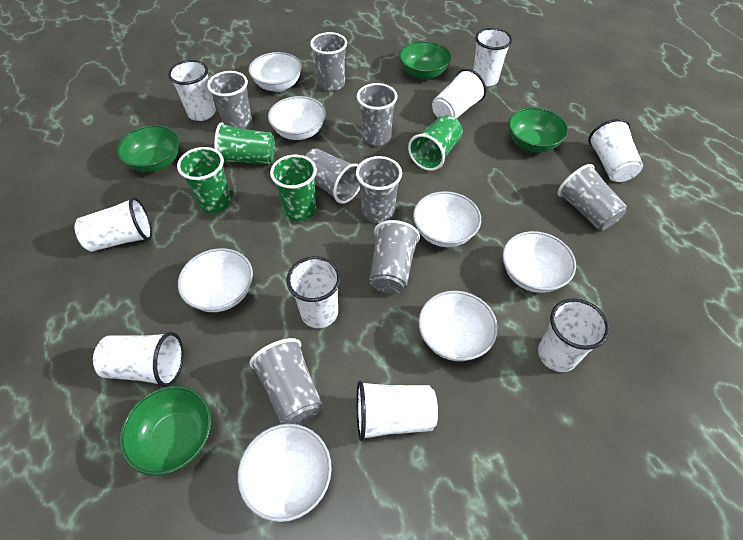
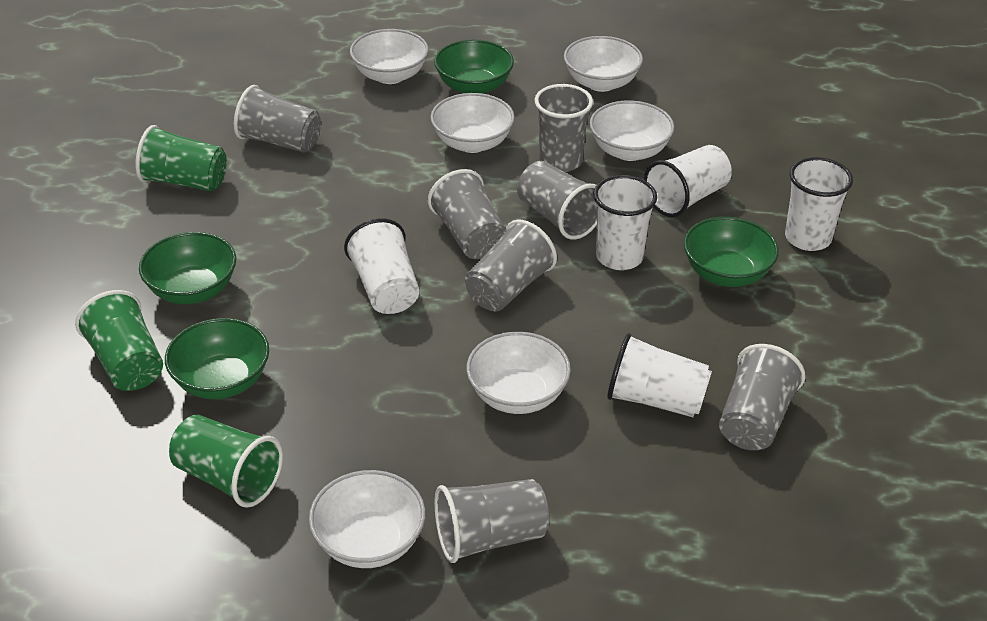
green cup: 4 -> 3
grey cup: 8 -> 7
white bowl: 7 -> 6
white cup: 9 -> 5

